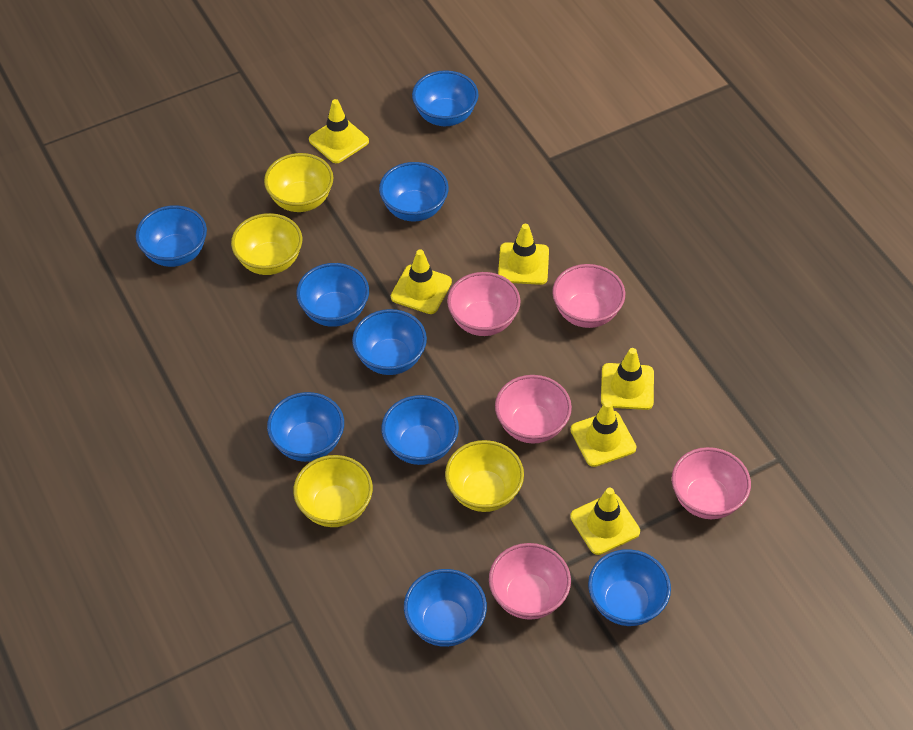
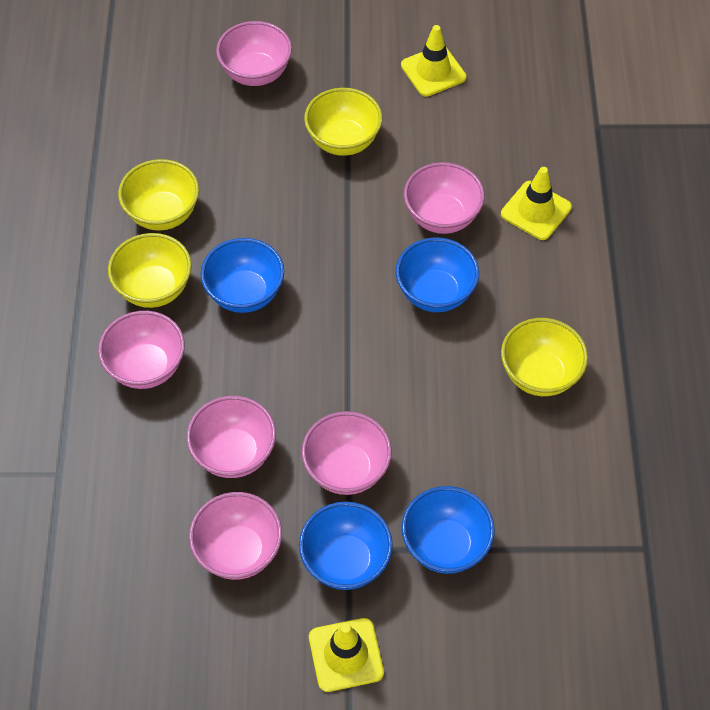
blue bowl: 9 -> 4
pink bowl: 5 -> 6
yellow traffic cone: 6 -> 3

